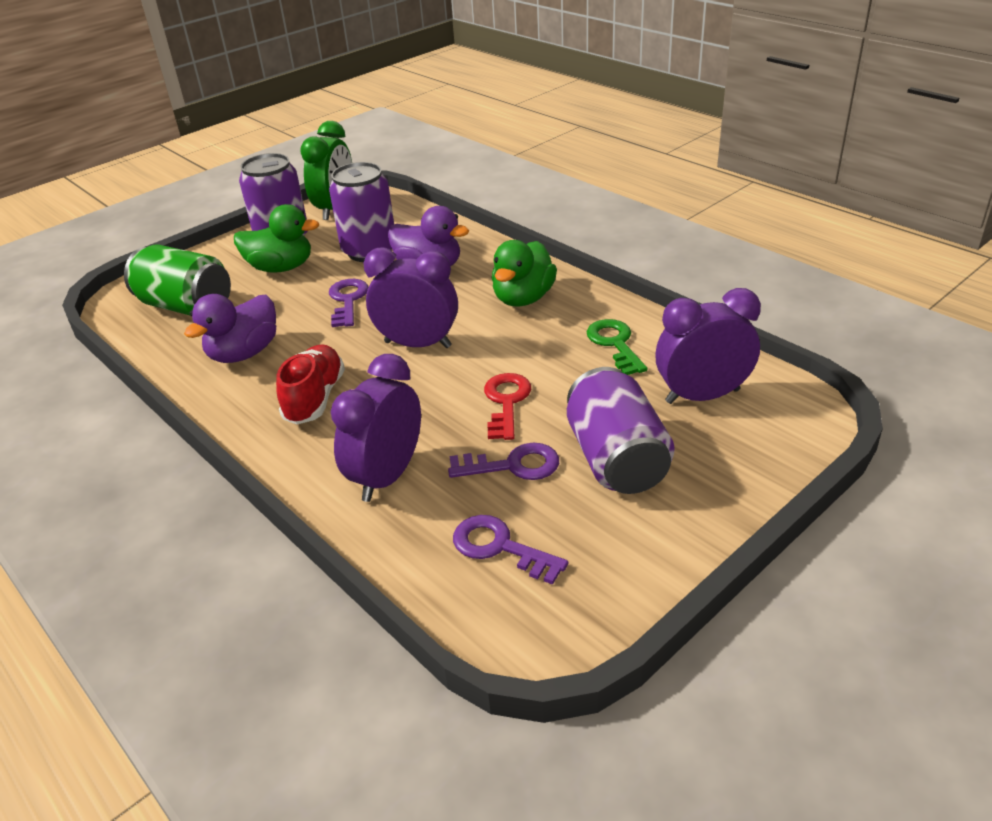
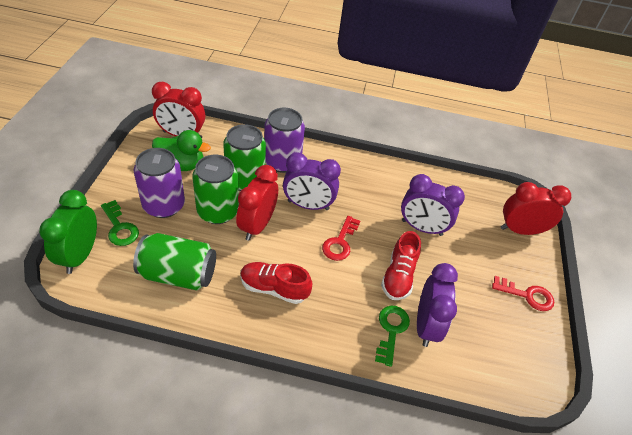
green can: 1 -> 3
green duck: 2 -> 1
green key: 1 -> 2
purple can: 3 -> 2
purple duck: 2 -> 0
purple key: 3 -> 0
red clock: 0 -> 3
red key: 1 -> 2
red shoe: 1 -> 2

